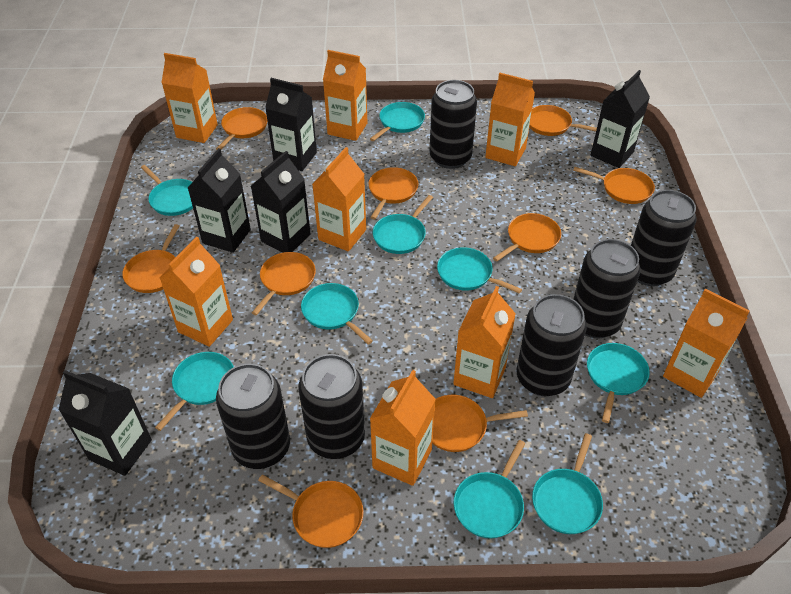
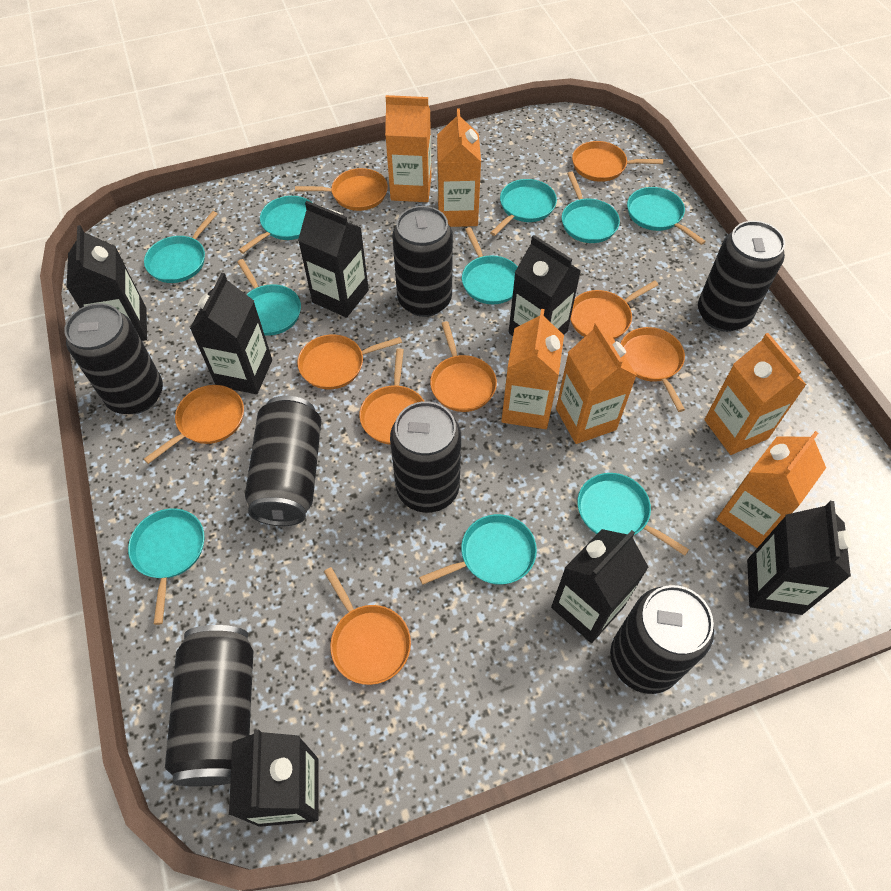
black can: 6 -> 7
black carton: 5 -> 7
orange carton: 8 -> 6
turquoise pan: 9 -> 10

